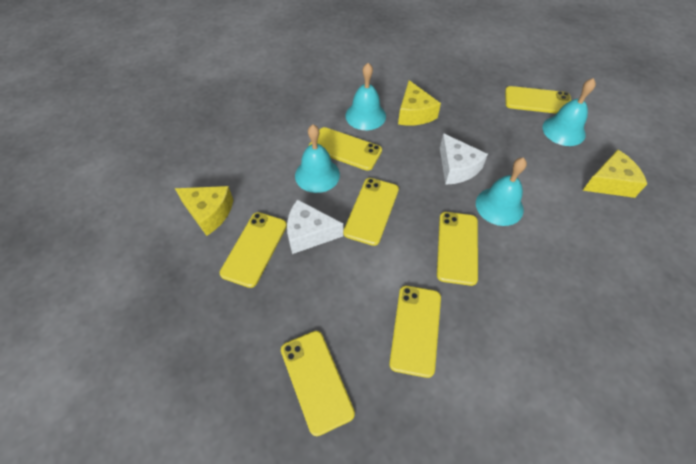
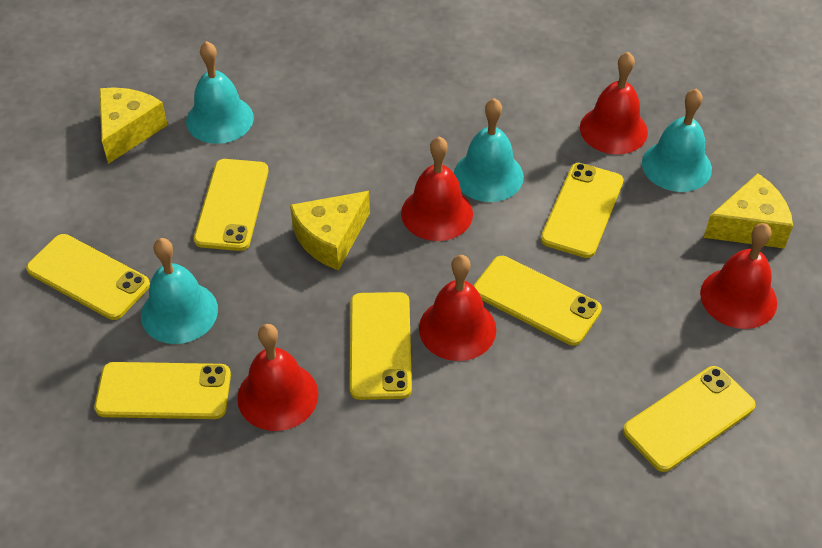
red bell: 0 -> 5
white cheese: 2 -> 0

